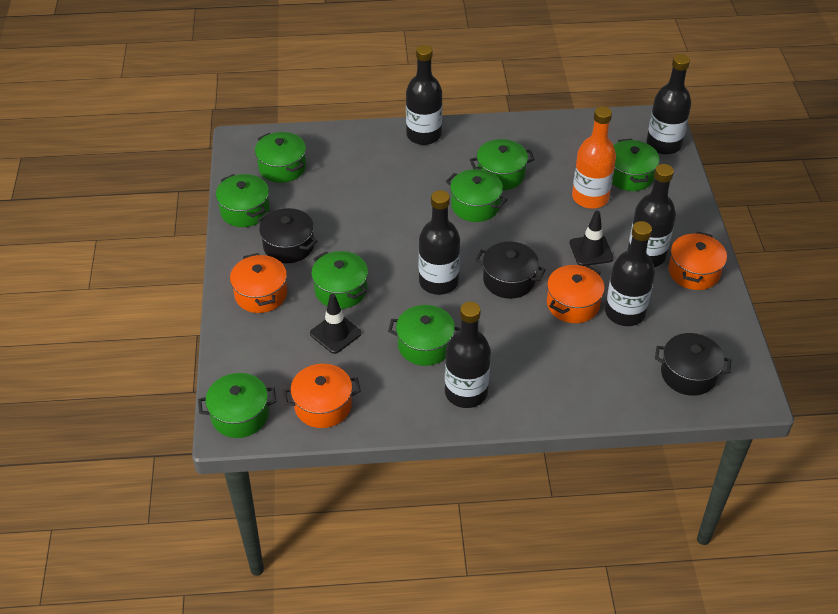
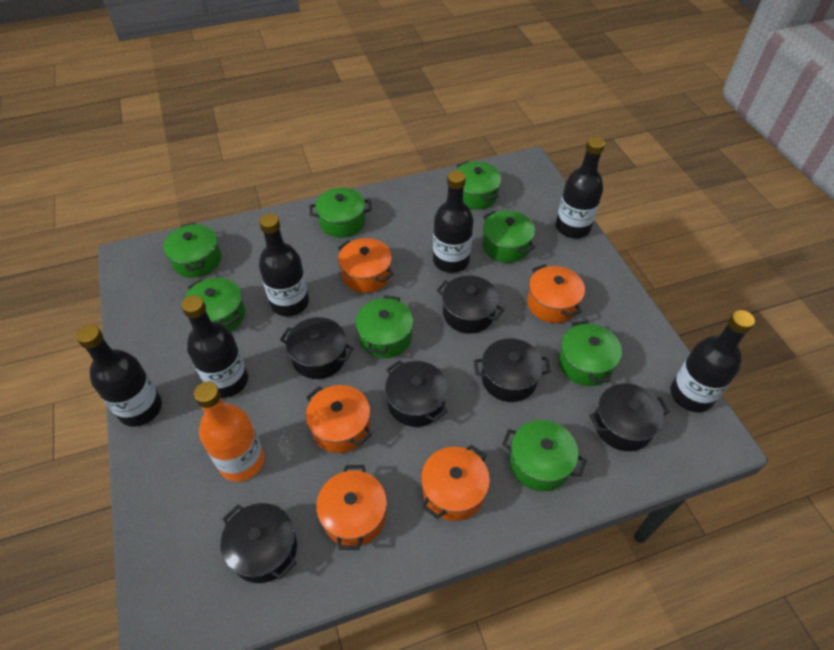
black pot: 3 -> 6
black traffic cone: 2 -> 0
orange pot: 4 -> 5

